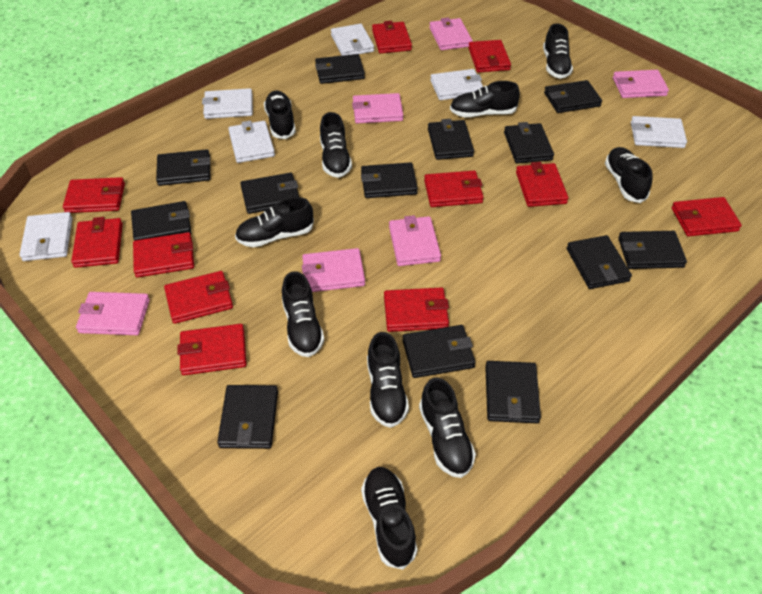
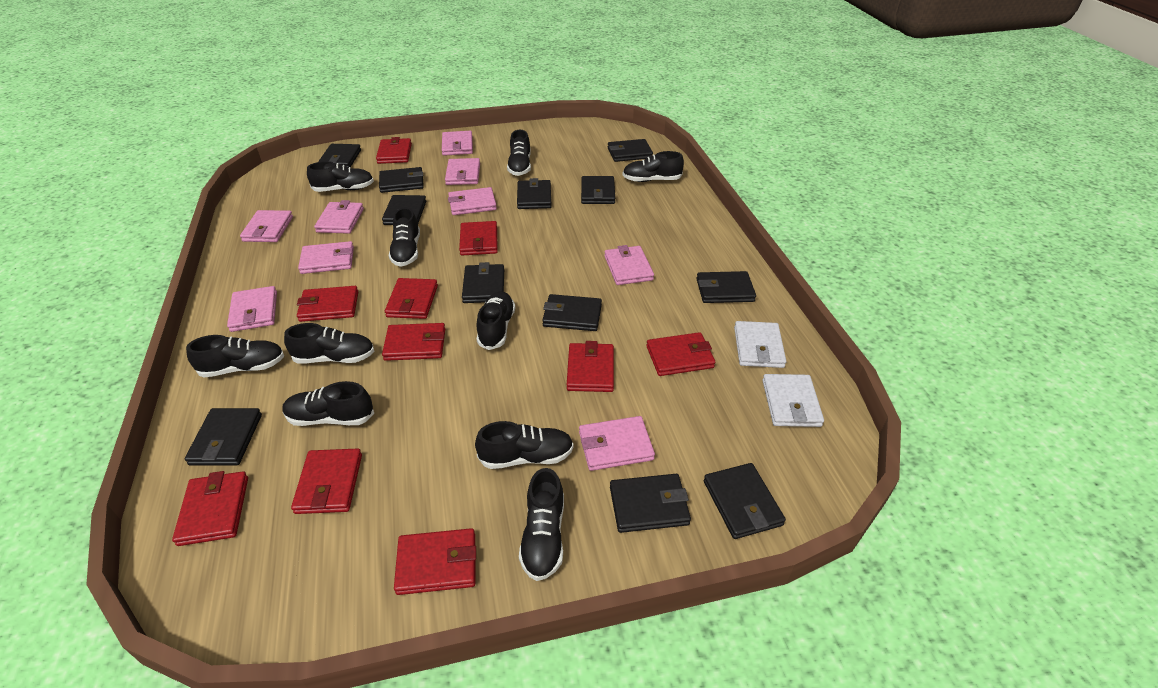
black wallet: 13 -> 12
pink wallet: 6 -> 9
red wallet: 11 -> 10
white wallet: 6 -> 2

